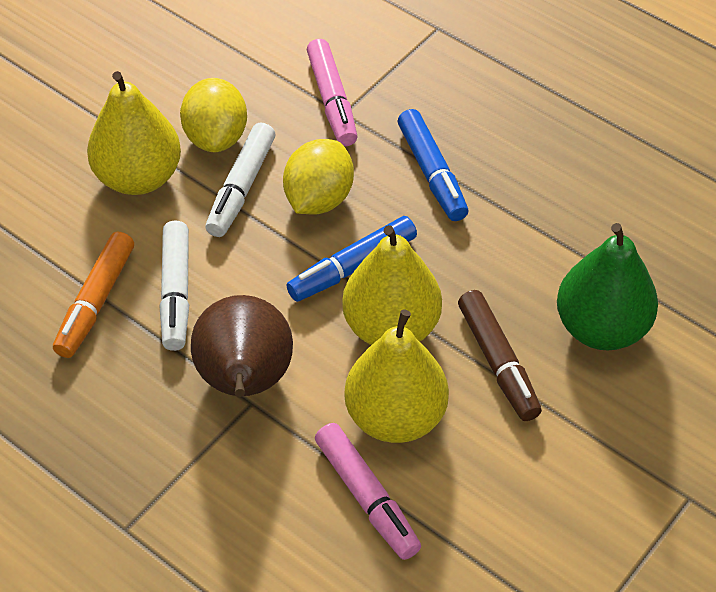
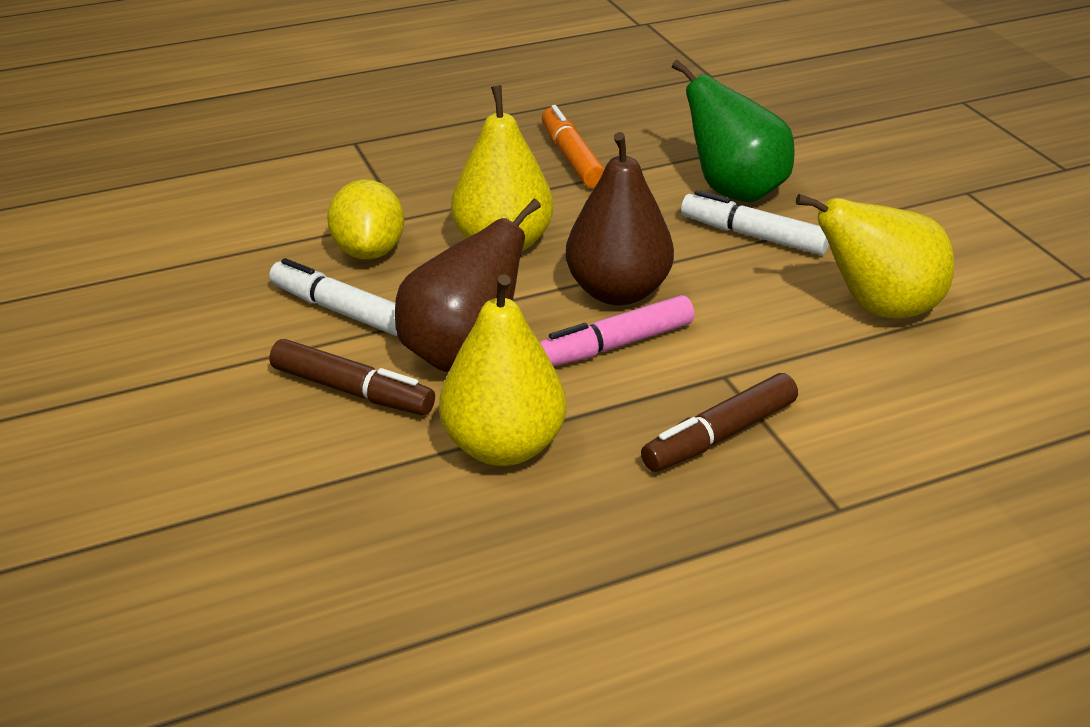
blue marker: 2 -> 0
brown marker: 1 -> 2
brown pear: 1 -> 2
pink marker: 2 -> 1
yellow lemon: 2 -> 1

